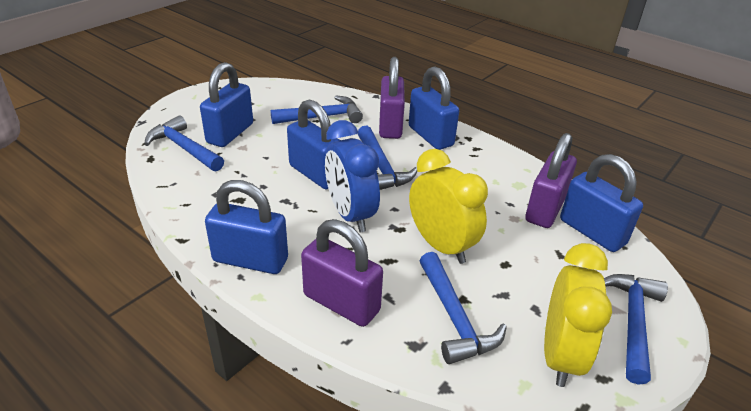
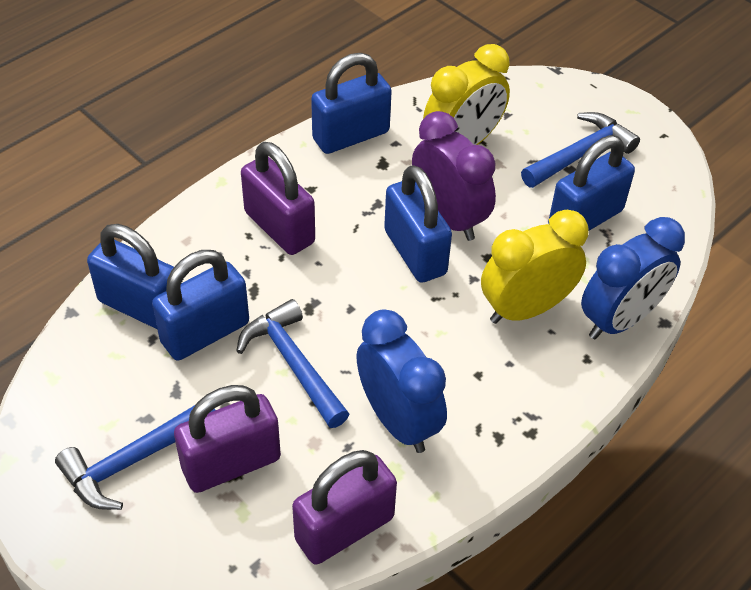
blue clock: 1 -> 2
blue hammer: 5 -> 3
purple clock: 0 -> 1

